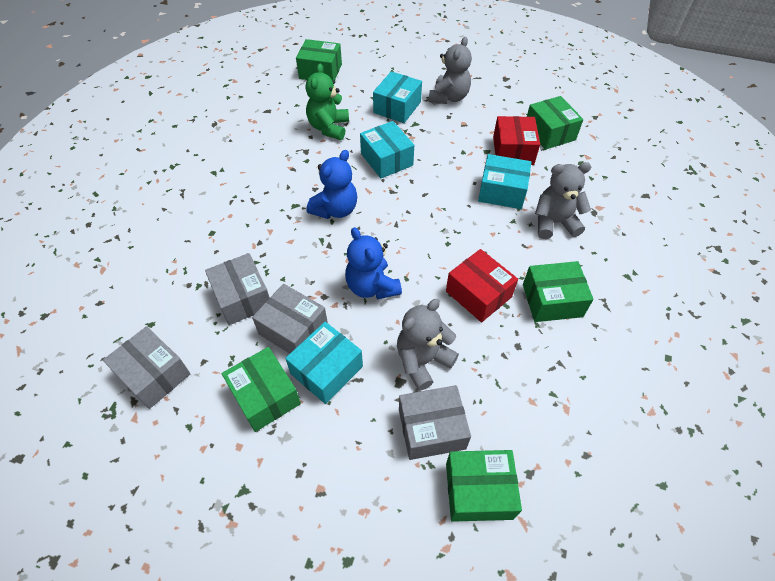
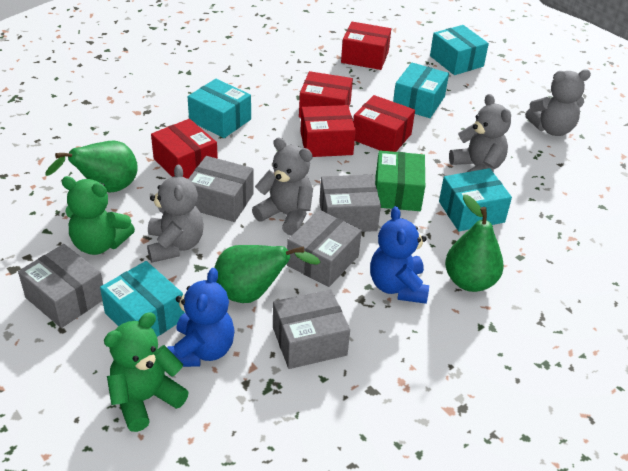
green box: 5 -> 1
green pear: 0 -> 3
green teddy bear: 1 -> 2
grey box: 4 -> 5
grey teddy bear: 3 -> 4
red box: 2 -> 5
turquoise box: 4 -> 5

